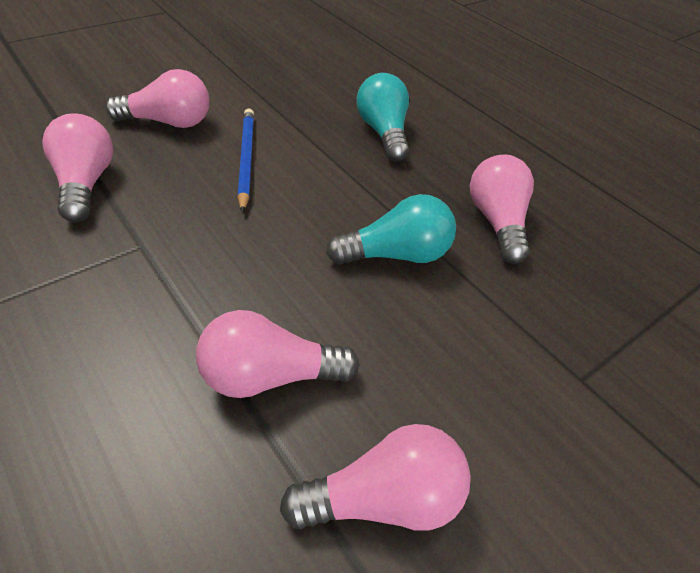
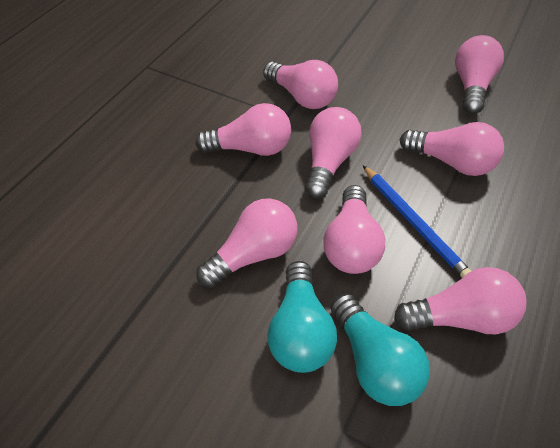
pink light bulb: 5 -> 8

